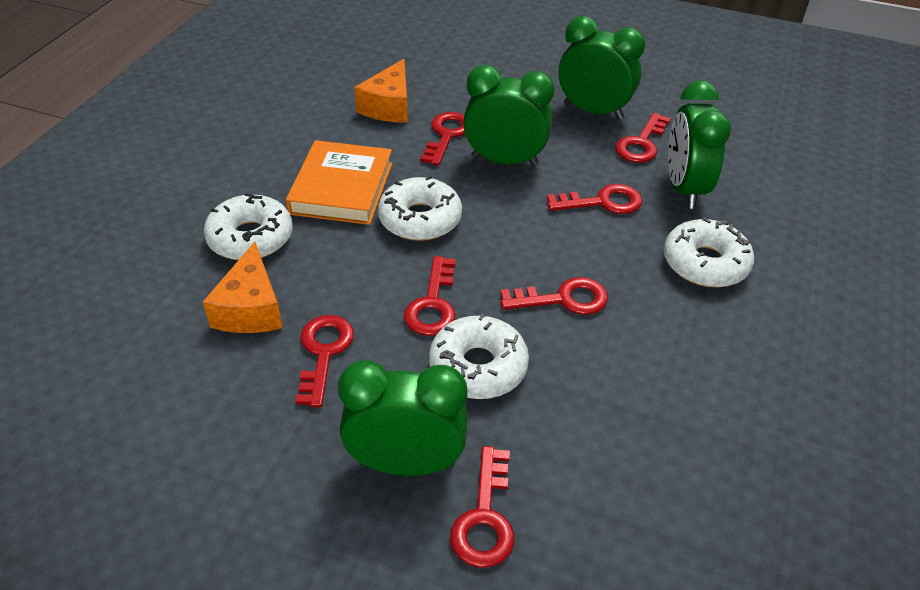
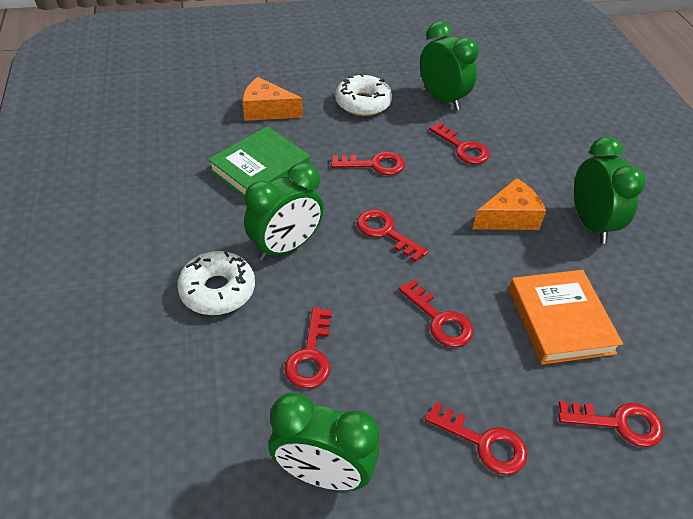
green book: 0 -> 1
white donut: 4 -> 2

